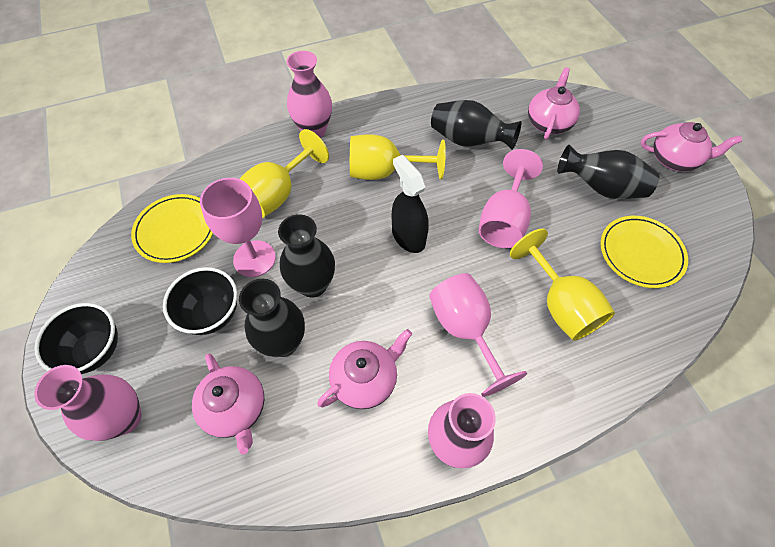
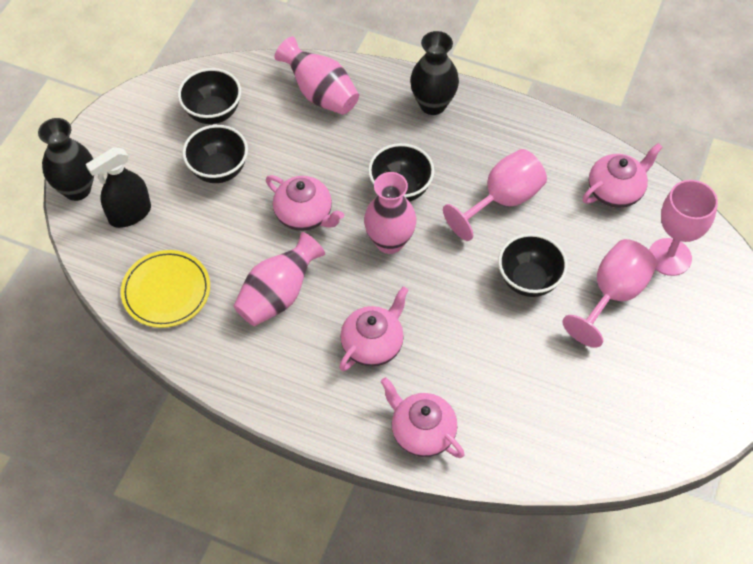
black bowl: 2 -> 4
black vase: 4 -> 2
yellow goblet: 3 -> 0
yellow plate: 2 -> 1

